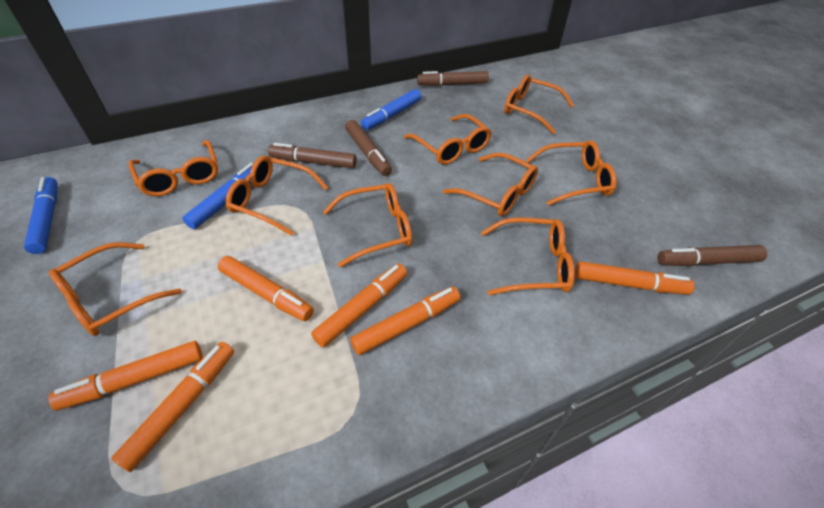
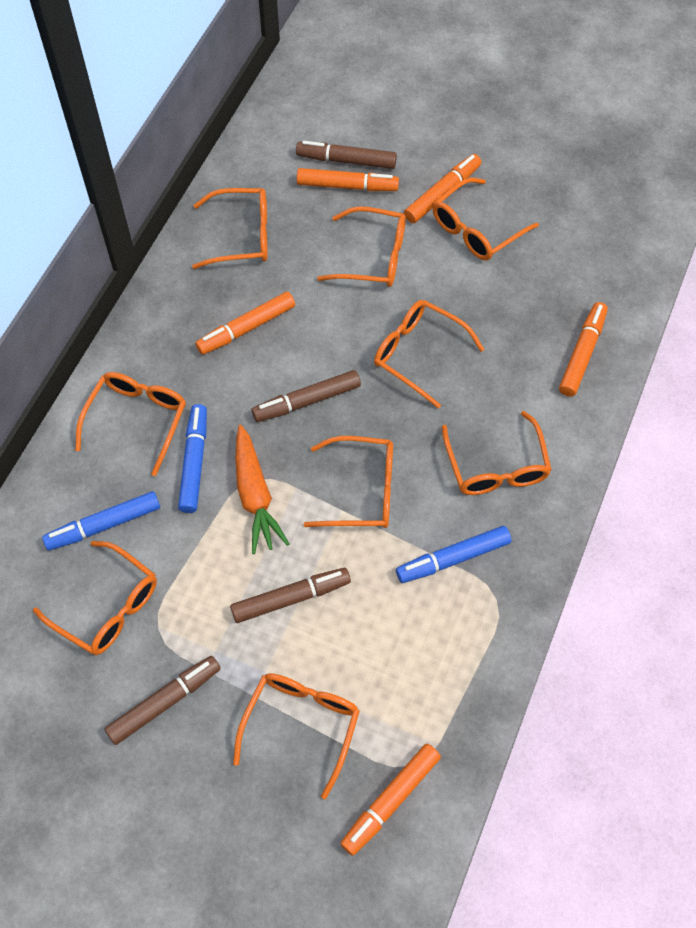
orange carrot: 0 -> 1
orange marker: 6 -> 5

